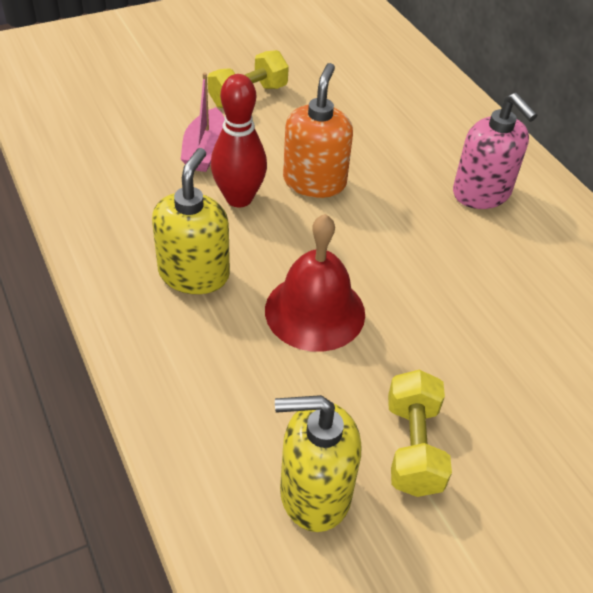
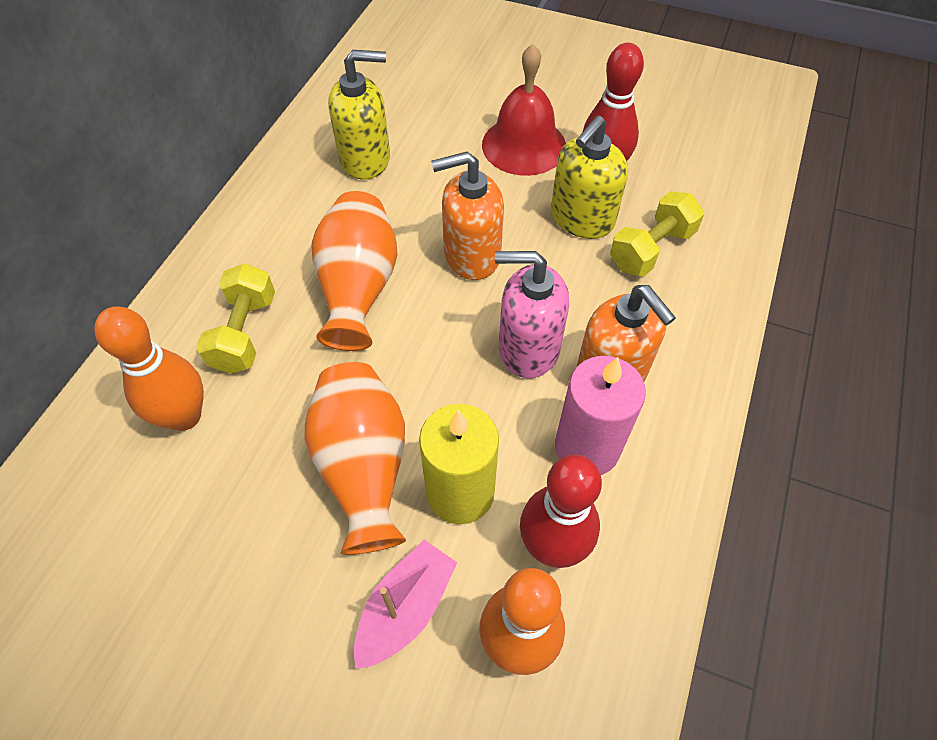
orange bowling pin: 0 -> 2
orange soap dispenser: 1 -> 2
orange vase: 0 -> 2
pink candle: 0 -> 1
red bowling pin: 1 -> 2
yellow candle: 0 -> 1

